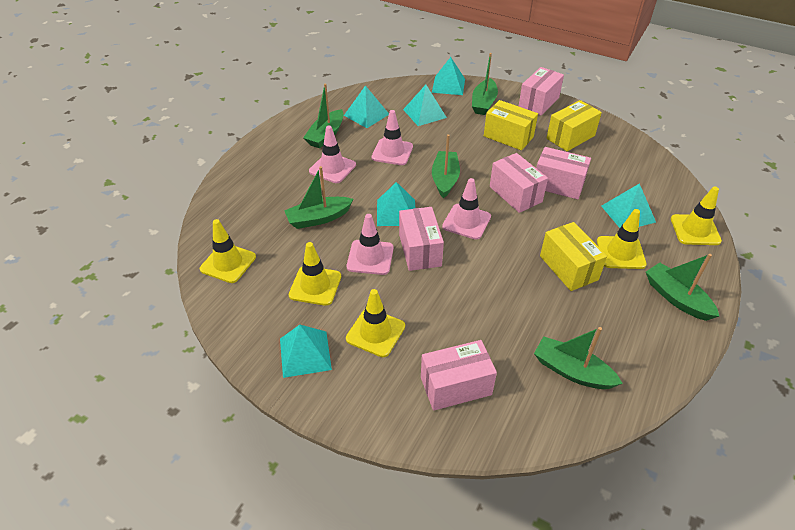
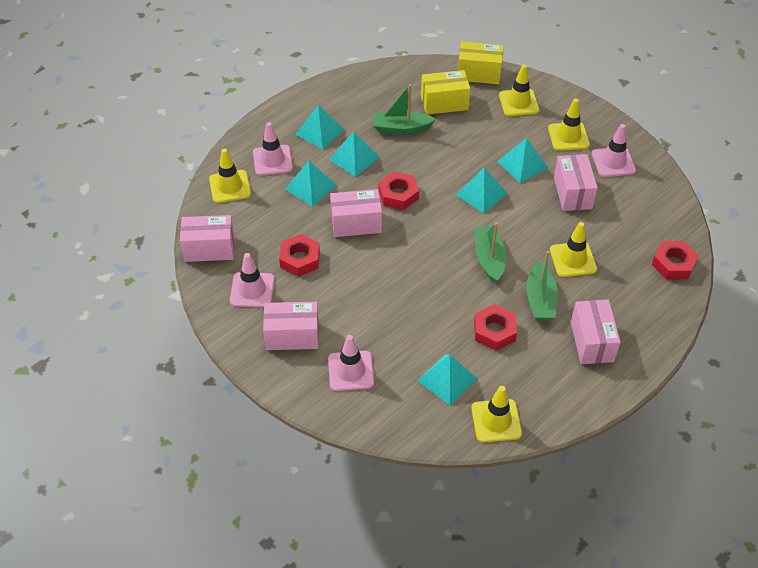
green boat: 6 -> 3
red nut: 0 -> 4
yellow box: 3 -> 2

